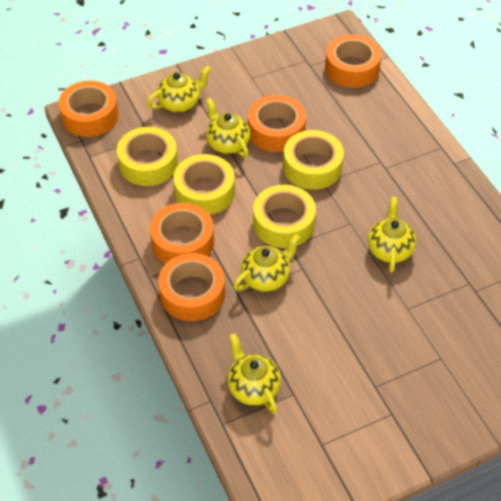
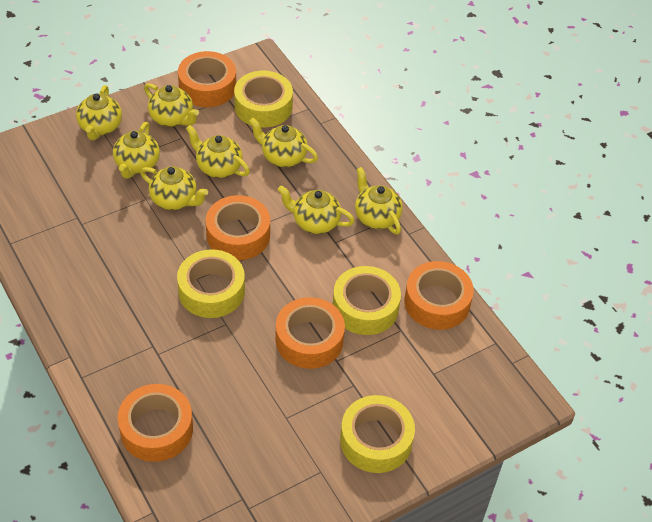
yellow teapot: 5 -> 8

